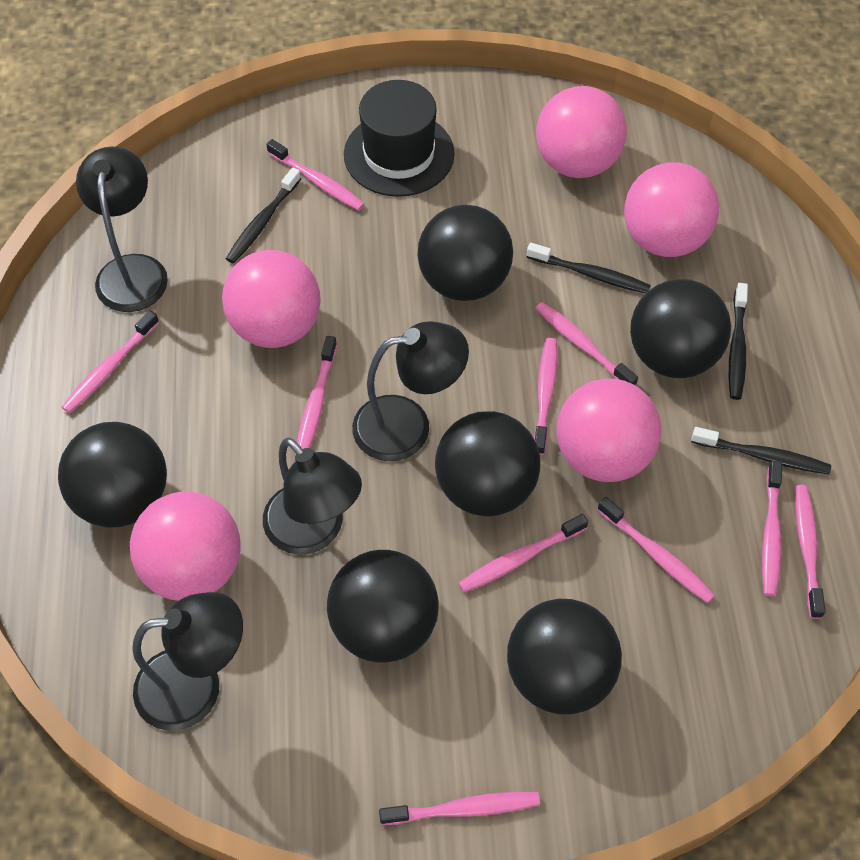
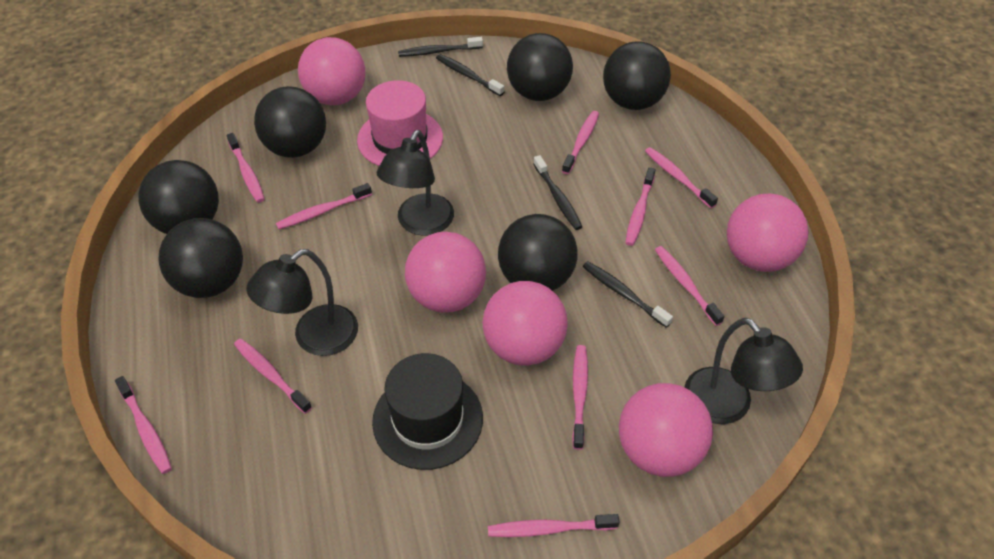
black lamp: 4 -> 3
pink hat: 0 -> 1

